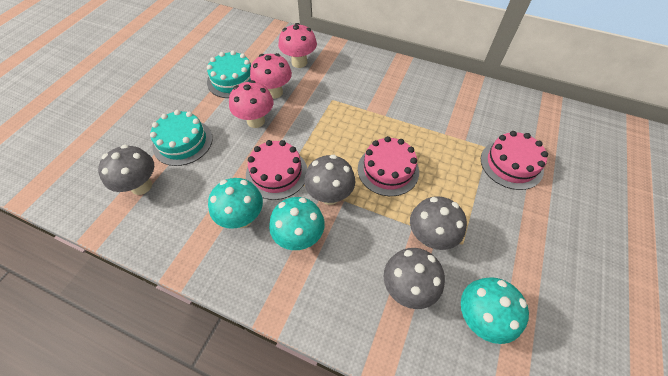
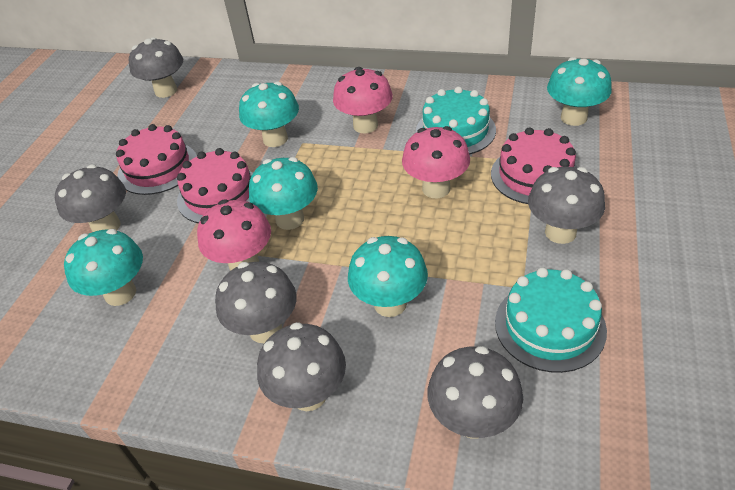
grey mushroom: 4 -> 6
turquoise mushroom: 3 -> 5

